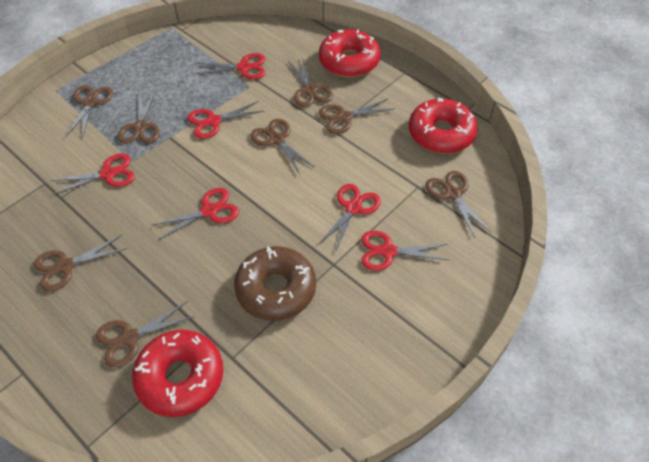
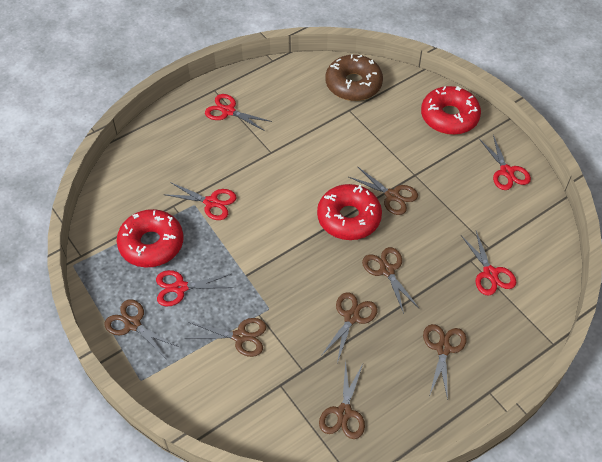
brown scissors: 8 -> 7
red scissors: 6 -> 5

